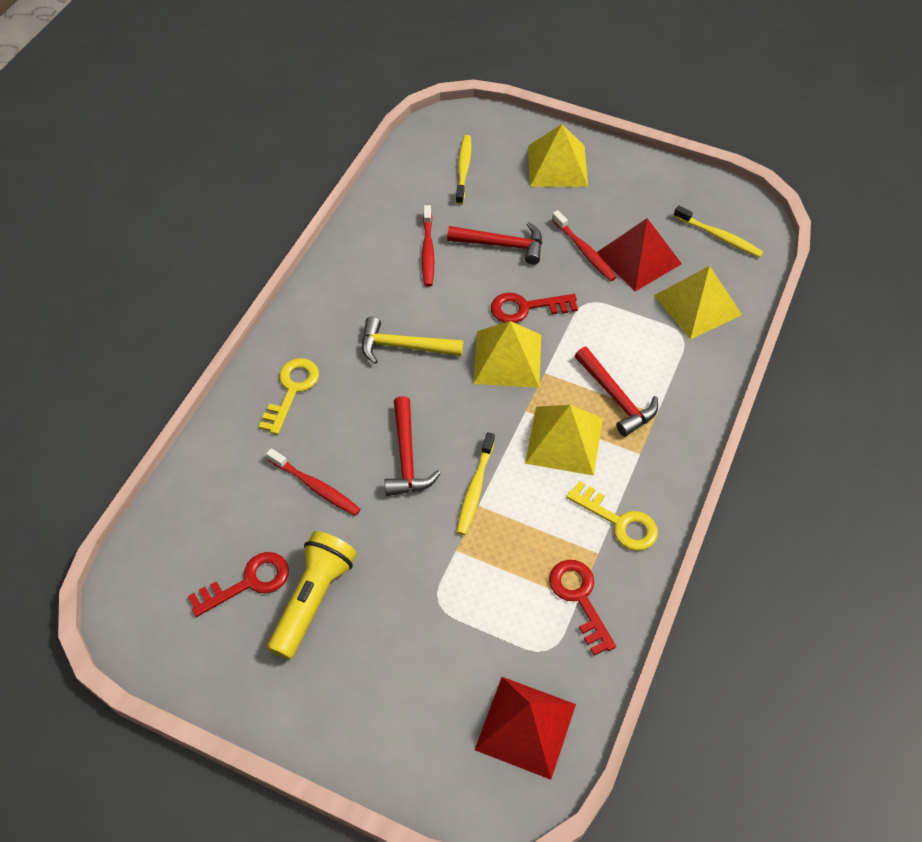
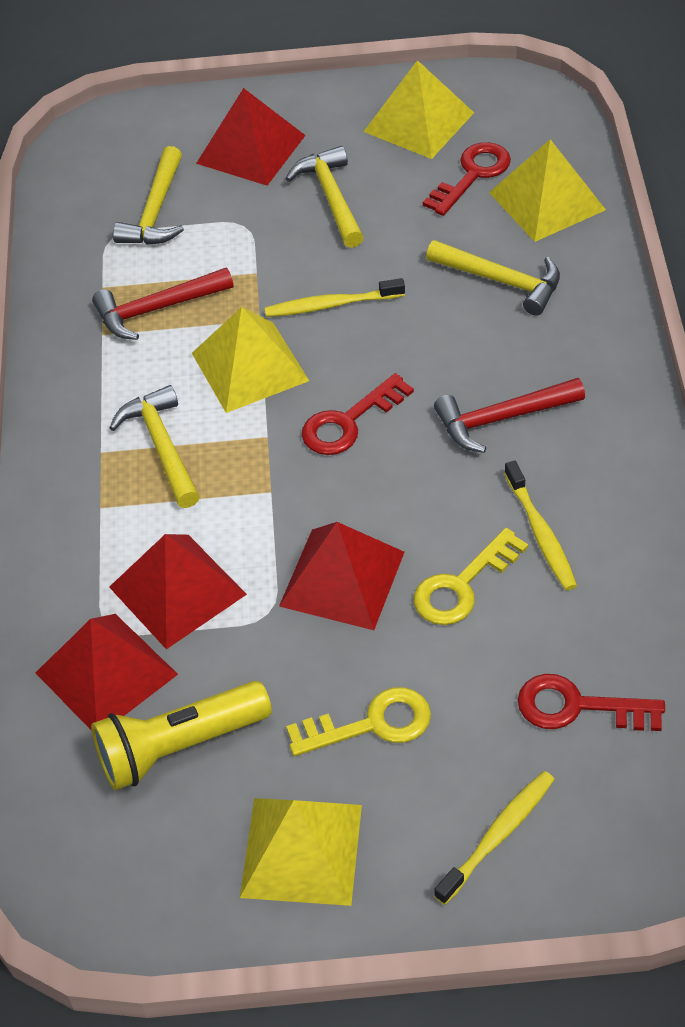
red hammer: 3 -> 2
red pyramid: 2 -> 4
red toothbrush: 3 -> 0
yellow hammer: 1 -> 4

